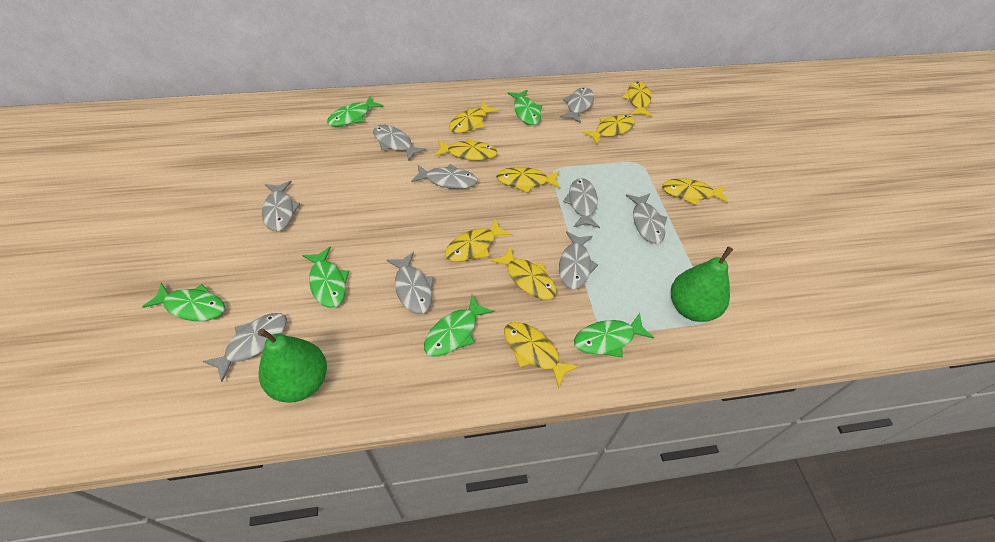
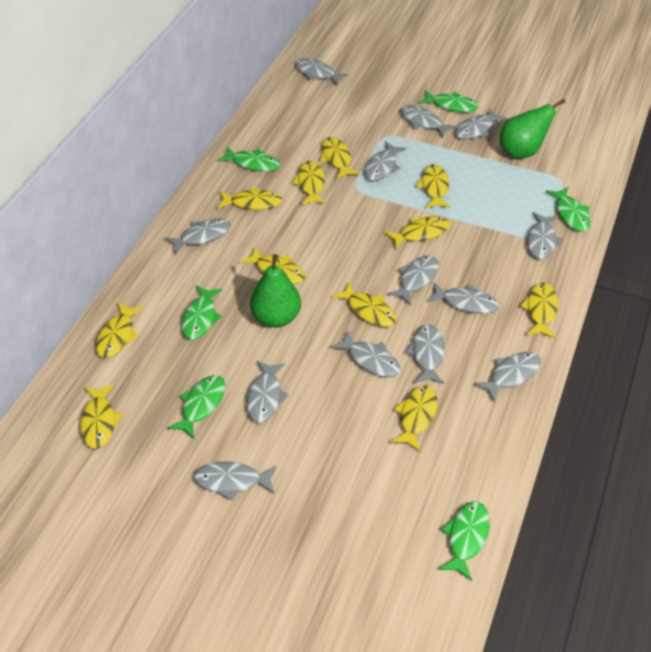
grey fish: 9 -> 13
yellow fish: 9 -> 11

